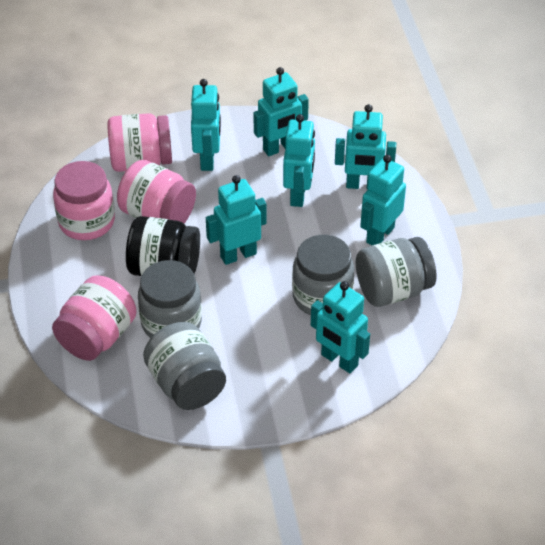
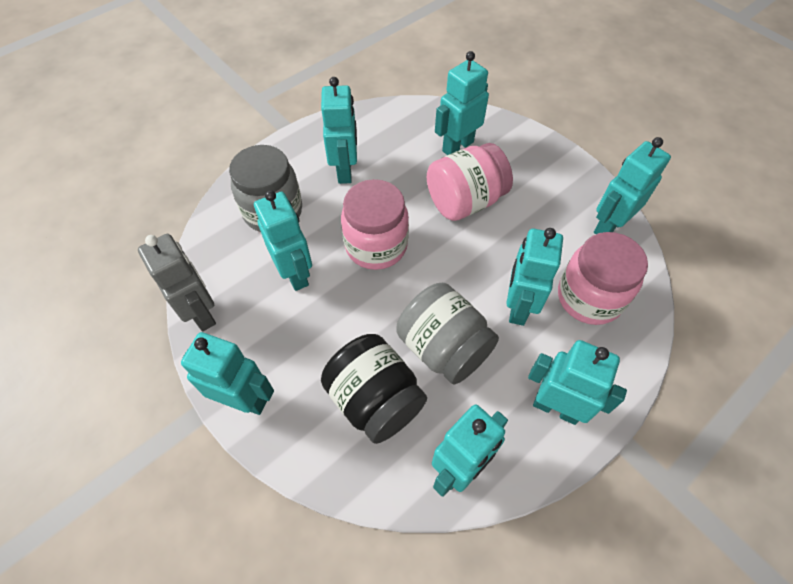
grey jar: 4 -> 2
grey robot: 0 -> 1
pink jar: 4 -> 3
turquoise robot: 7 -> 8

